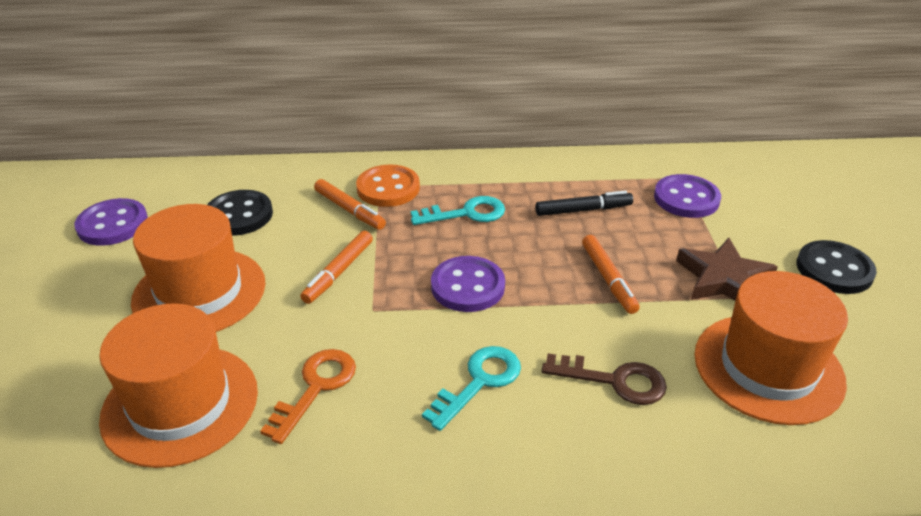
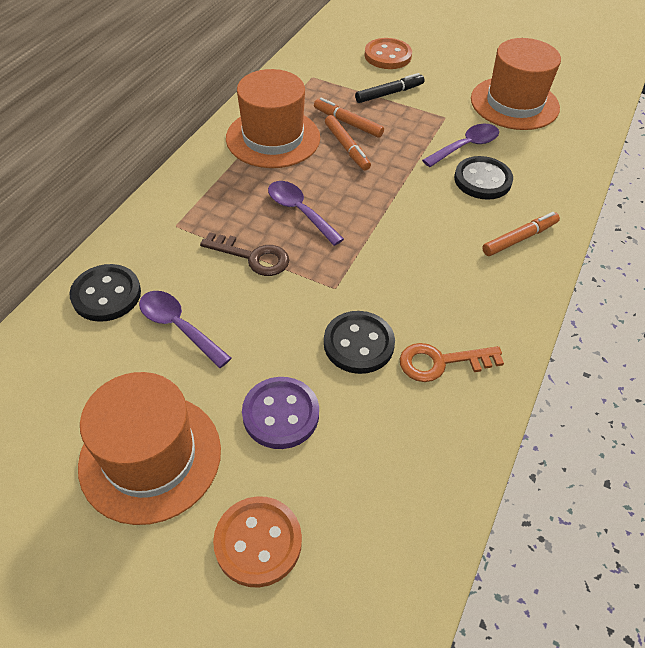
black button: 2 -> 3
brown star: 1 -> 0
orange button: 1 -> 2
purple button: 3 -> 1
purple spoon: 0 -> 3
turquoise key: 2 -> 0

